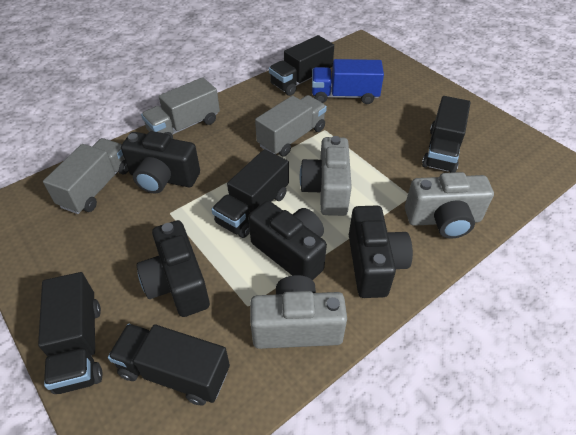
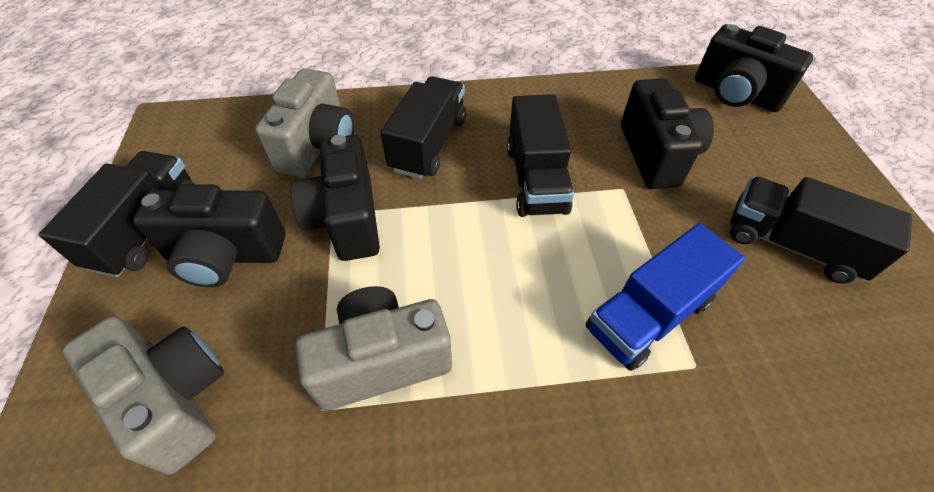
black truck: 5 -> 4
grey truck: 3 -> 0

